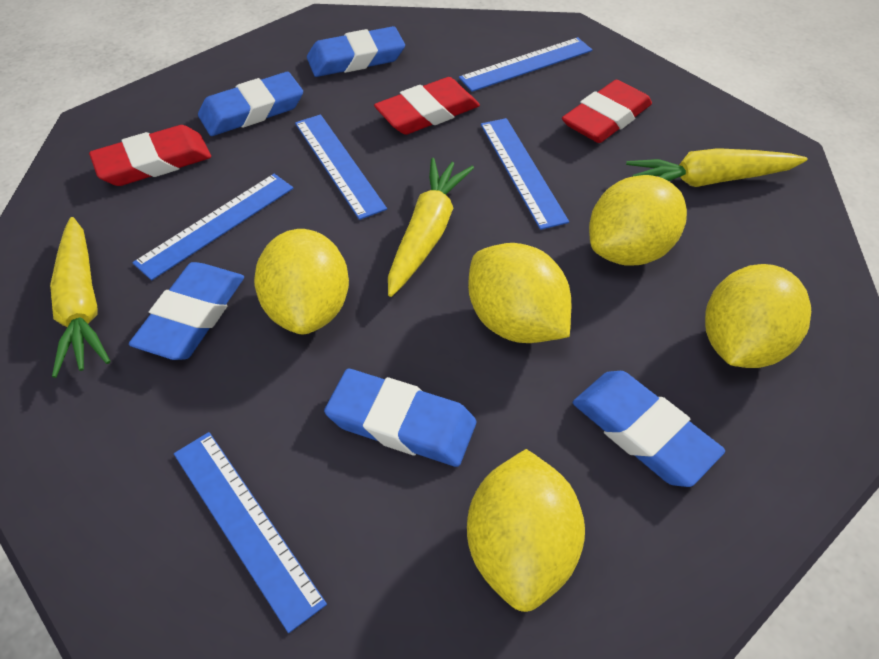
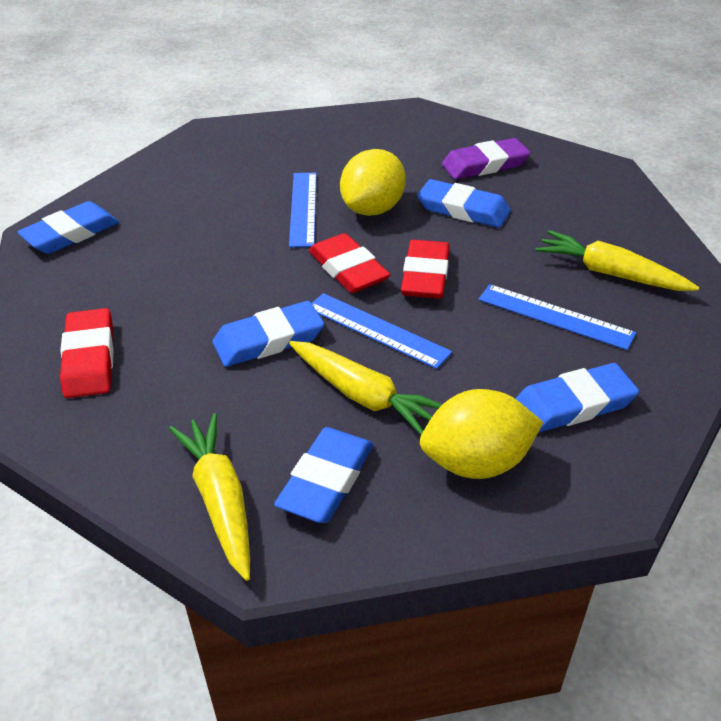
blue ruler: 5 -> 3
purple eraser: 0 -> 1
yellow lemon: 5 -> 2

